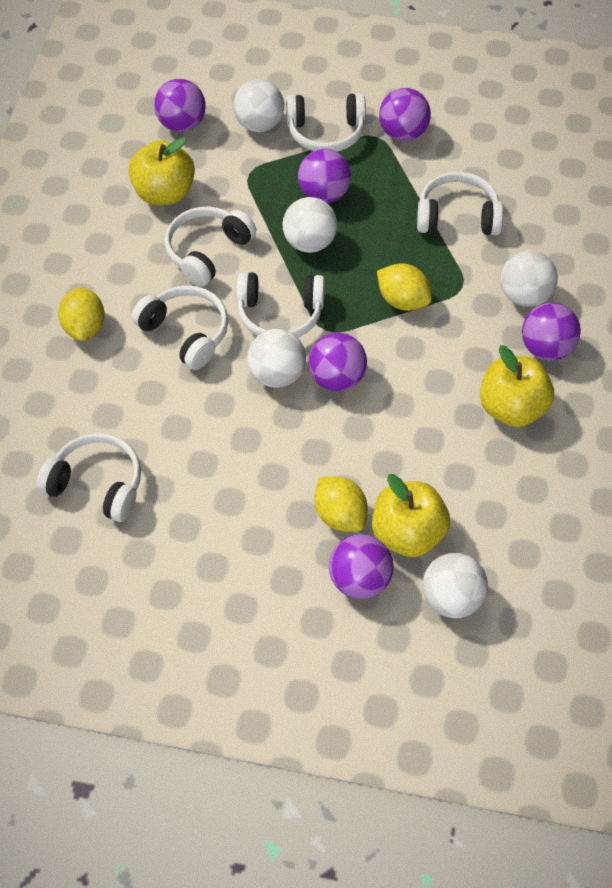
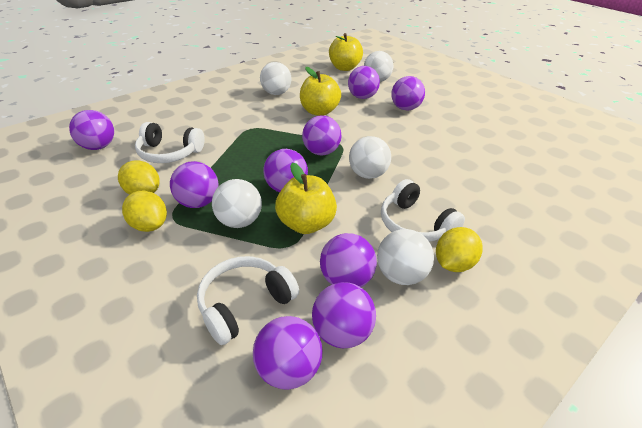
purple ball: 6 -> 9
white headphones: 6 -> 3

